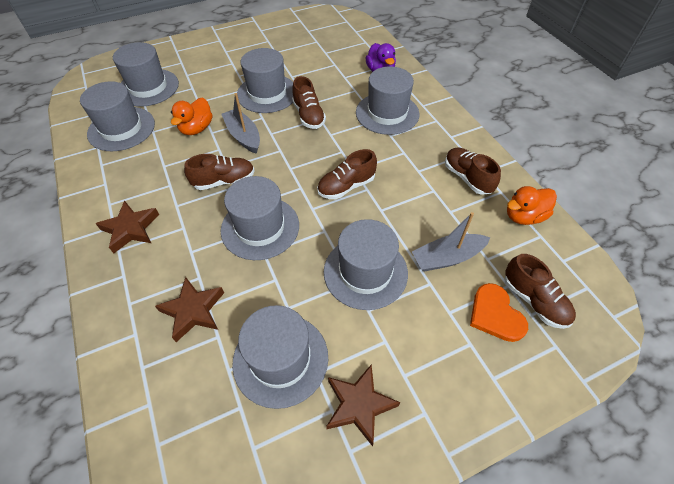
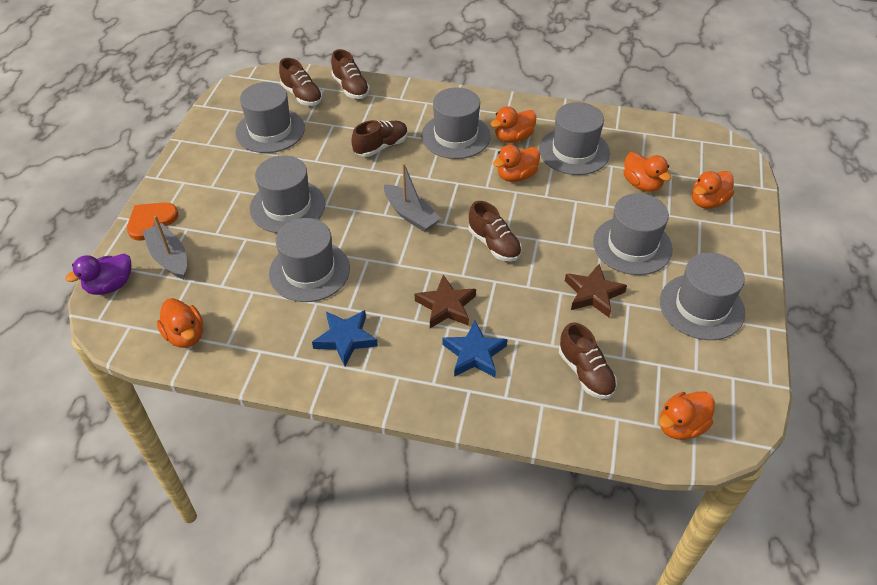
blue star: 0 -> 2
brown star: 3 -> 2
orange duck: 2 -> 6

